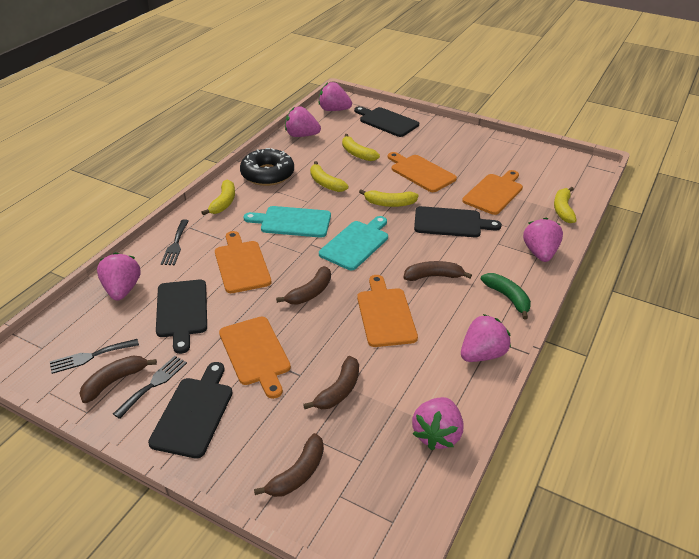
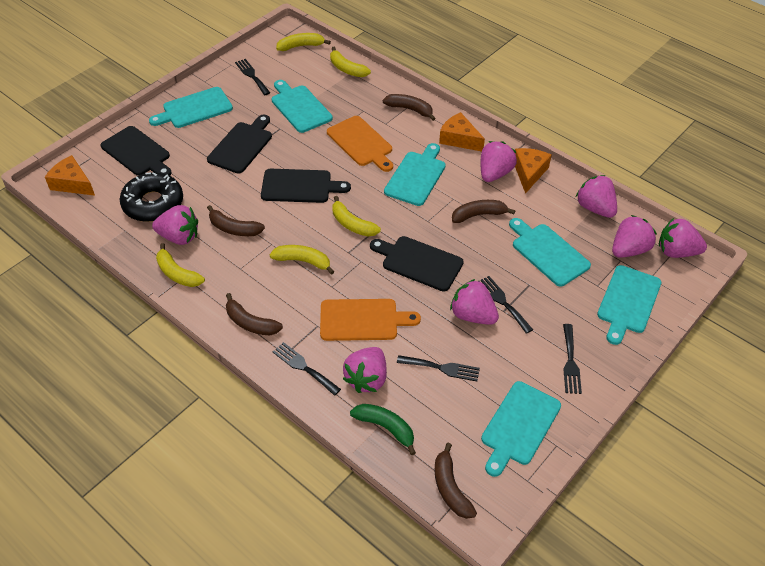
black fork: 3 -> 5
orange cheese: 0 -> 3
orange cutting board: 5 -> 2
pink strawberry: 6 -> 7
turquoise cutting board: 2 -> 6

